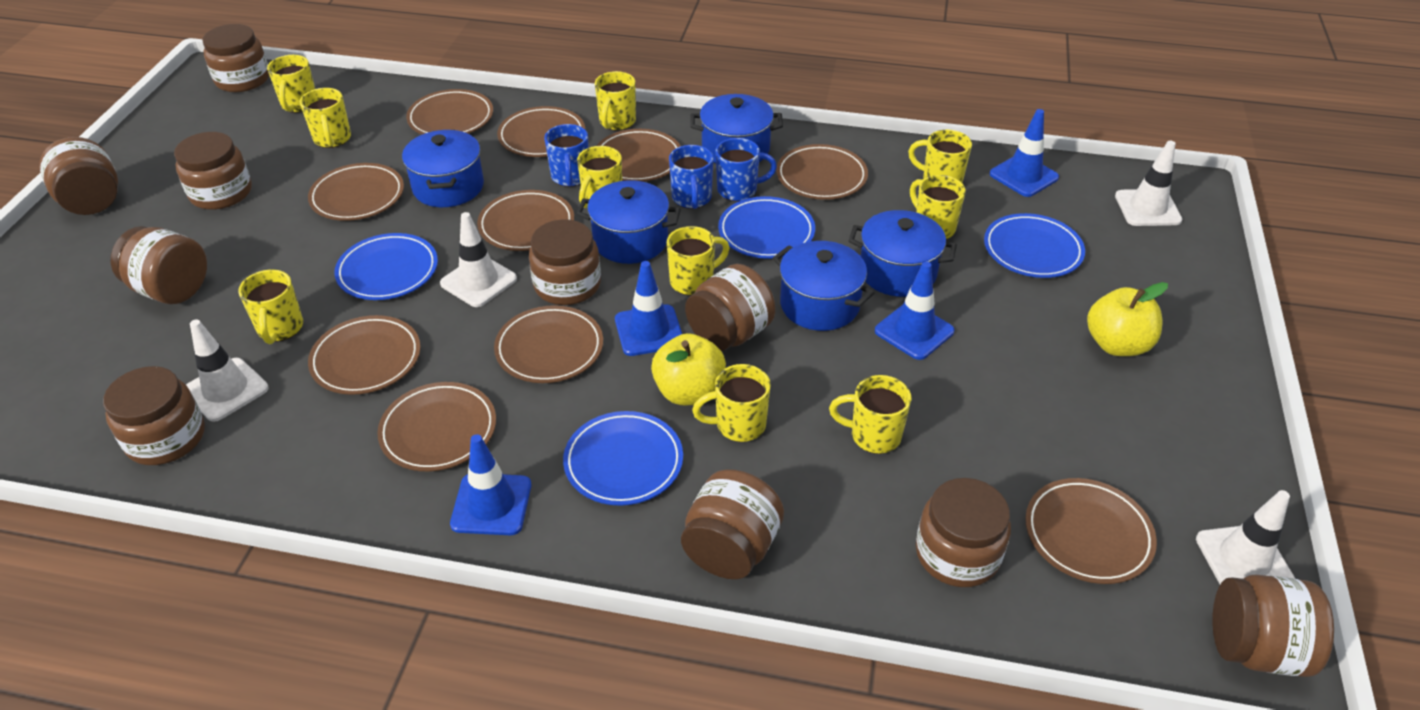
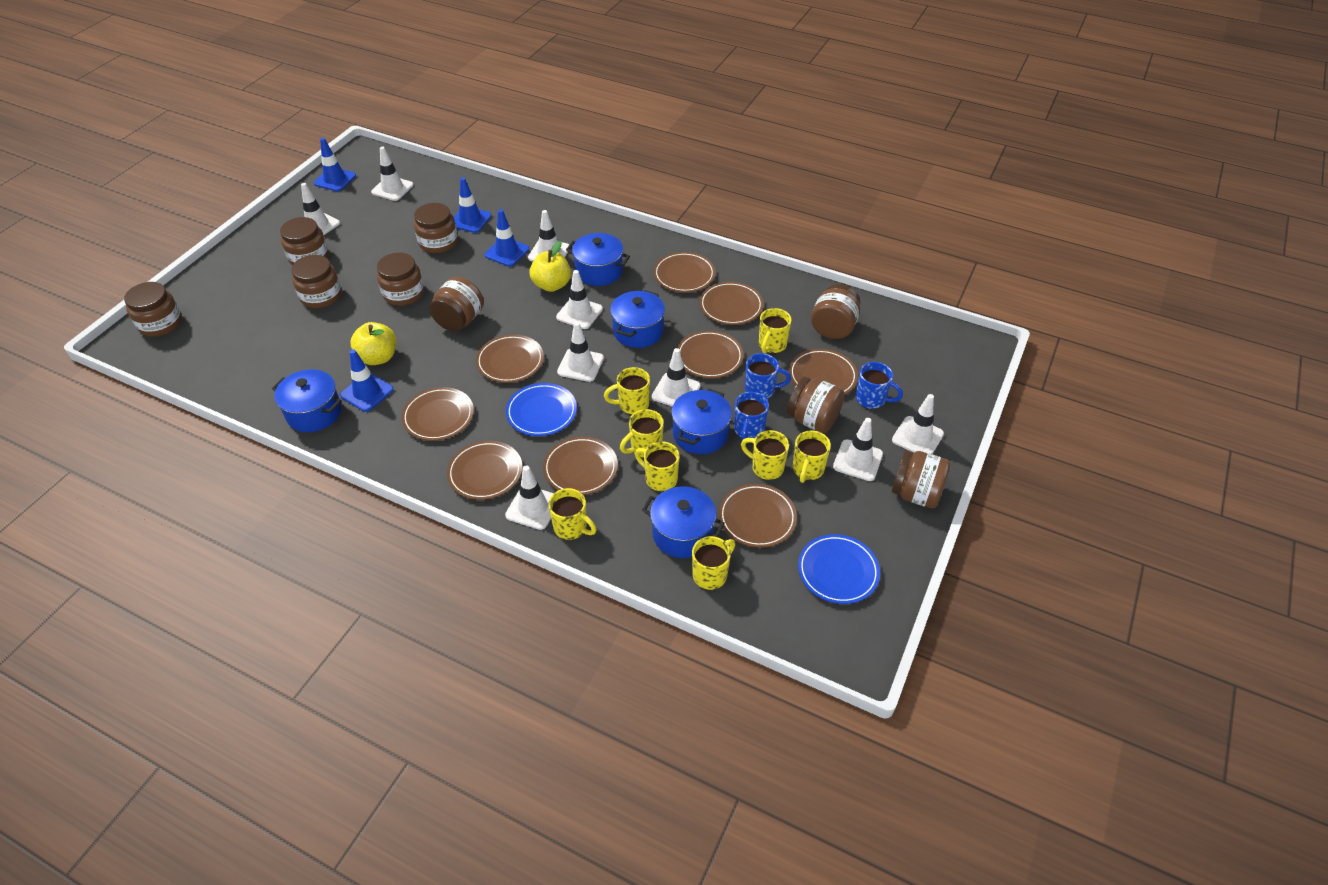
blue plate: 4 -> 2
brown jar: 10 -> 9
brown plate: 10 -> 9
white traffic cone: 4 -> 9
yellow mug: 10 -> 8

